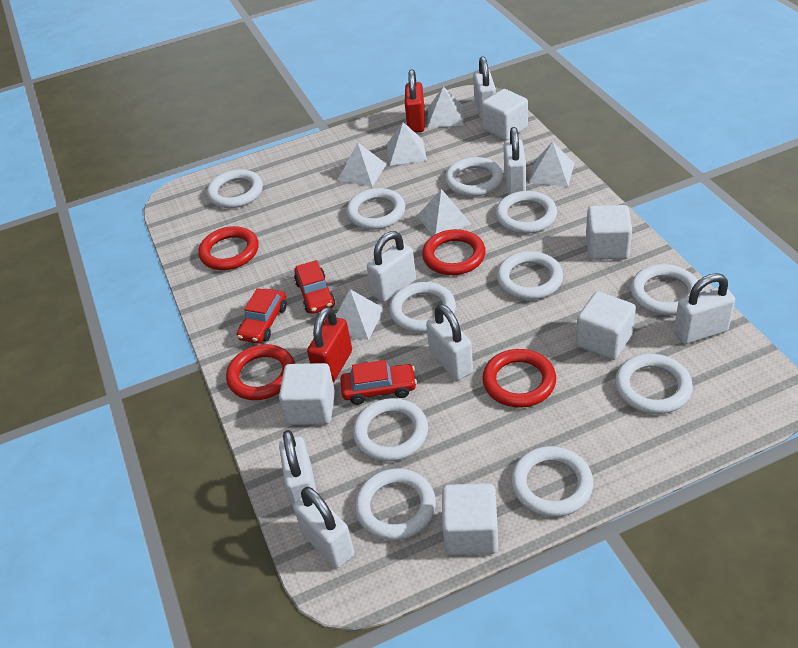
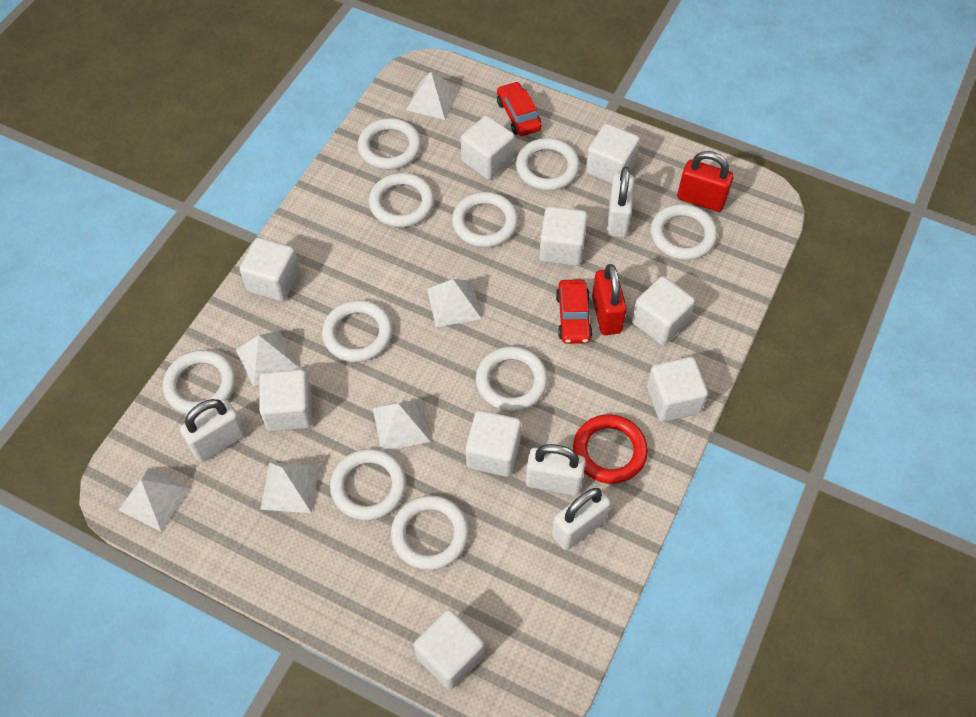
red car: 3 -> 2
red ring: 4 -> 1
white cube: 5 -> 9
white padlock: 7 -> 4
white ring: 11 -> 10

